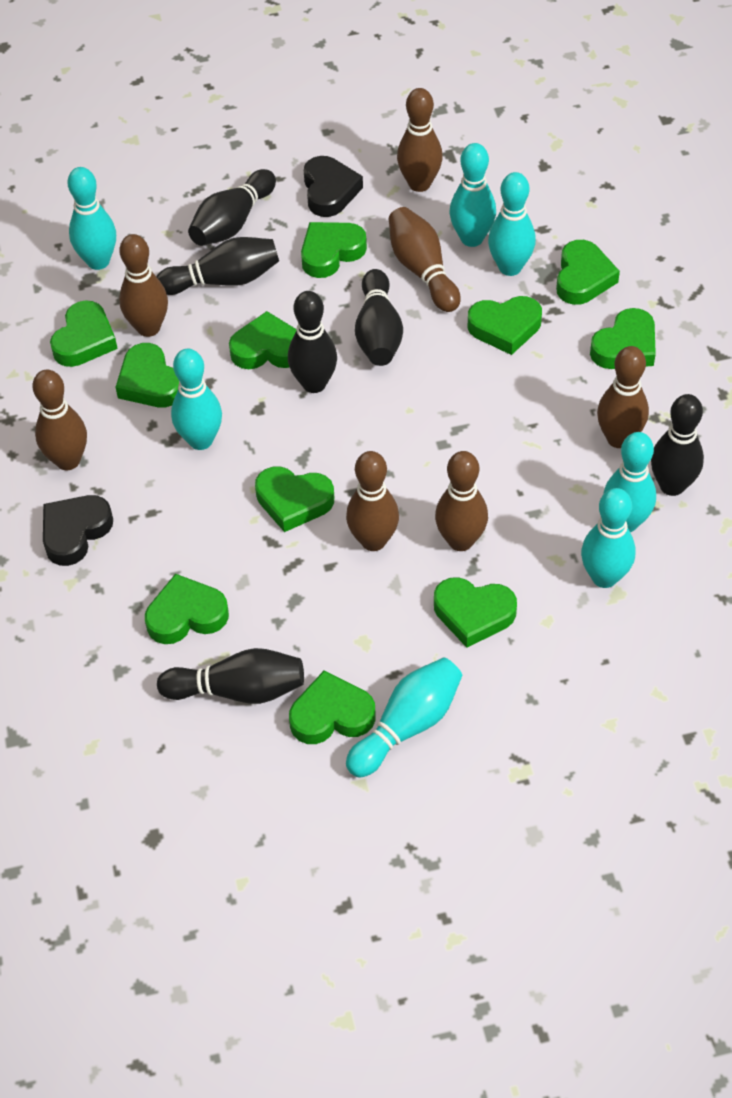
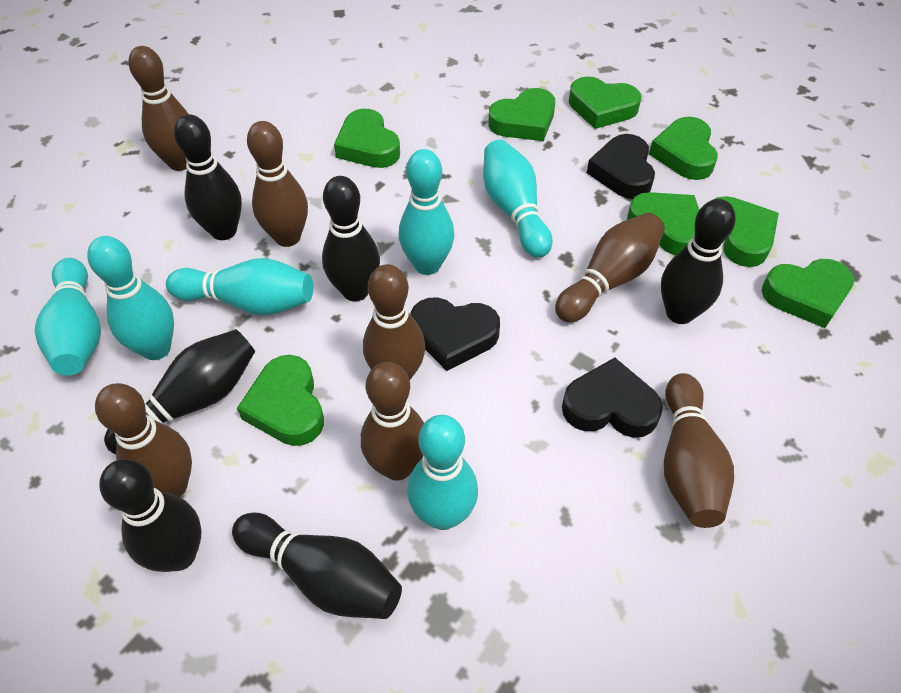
black heart: 2 -> 3
green heart: 11 -> 8
turquoise bowling pin: 7 -> 6

